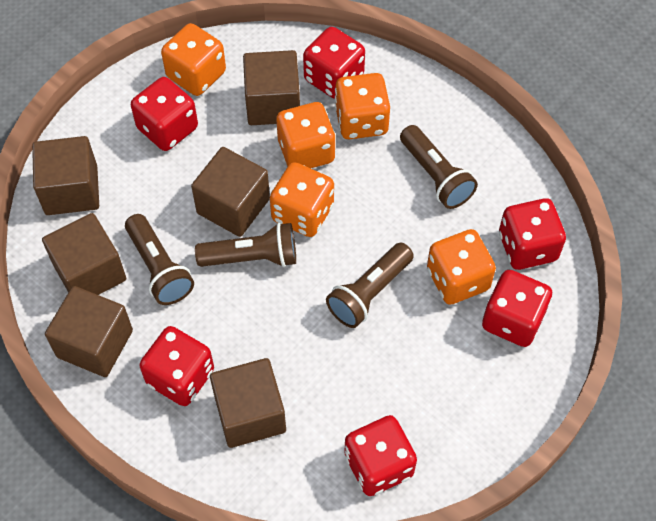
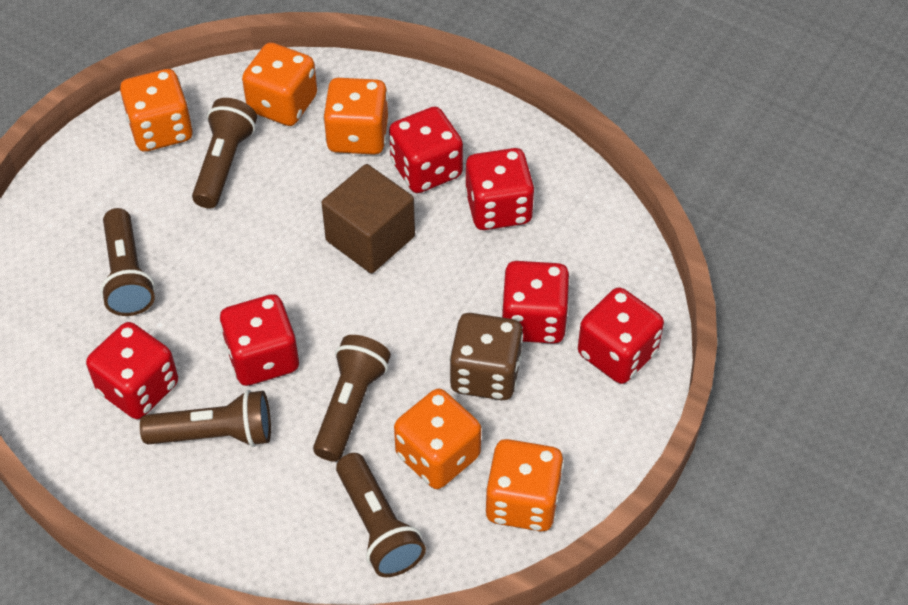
brown cube: 6 -> 1
brown dice: 0 -> 1
brown flashlight: 4 -> 5

